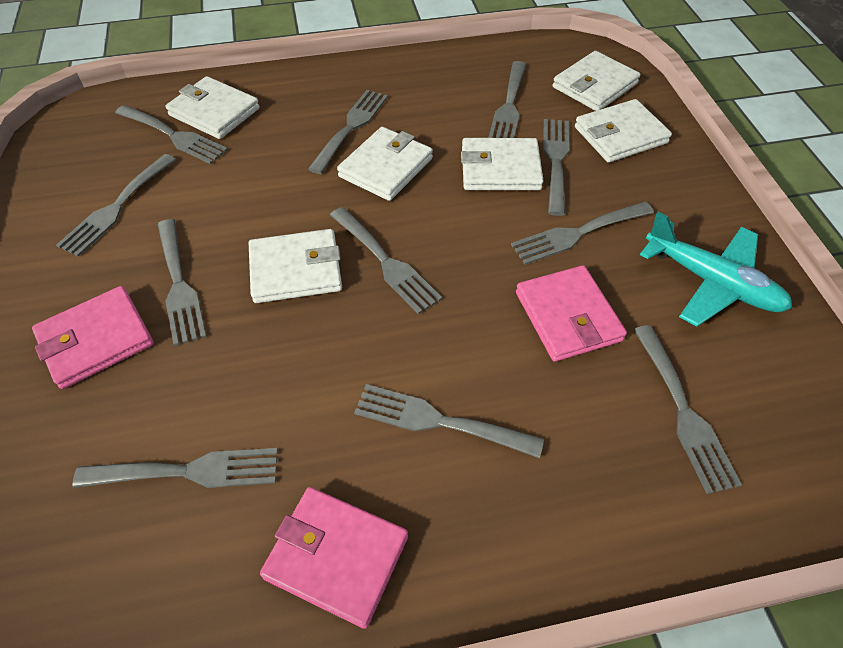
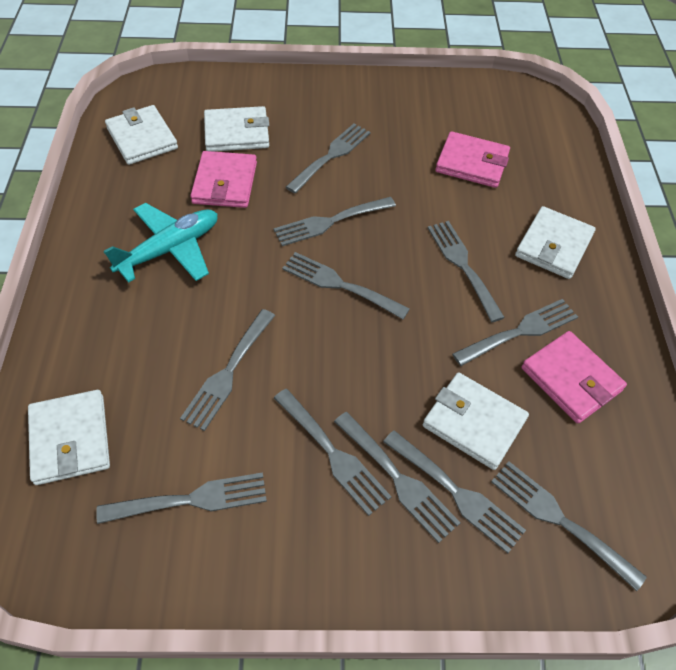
white wallet: 6 -> 5

